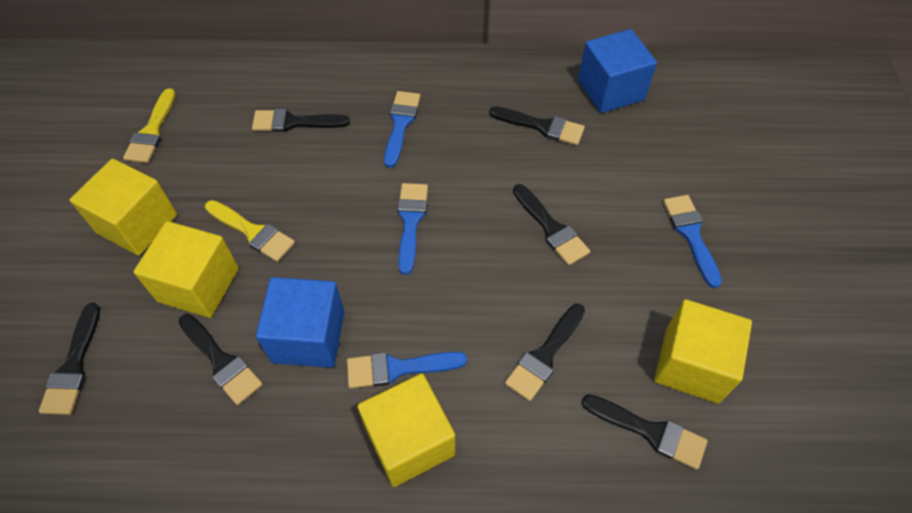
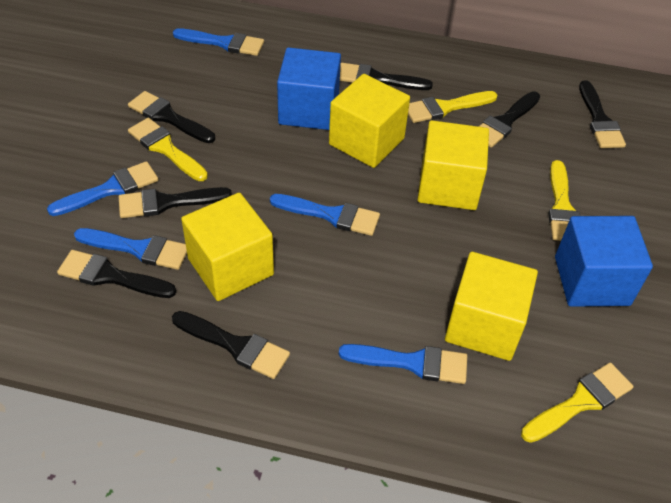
blue brush: 4 -> 5
yellow brush: 2 -> 4

